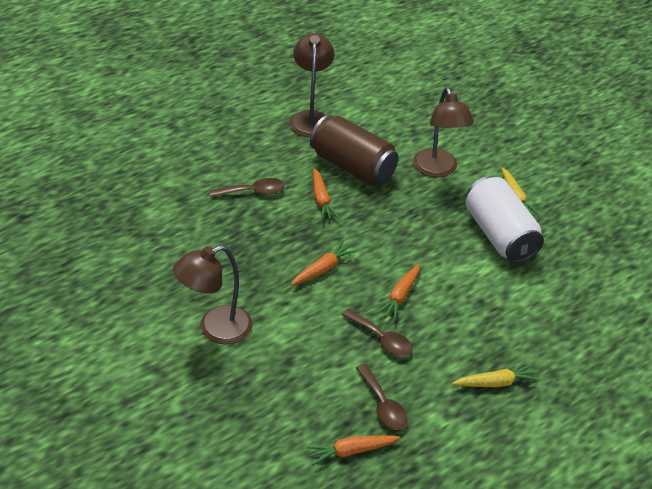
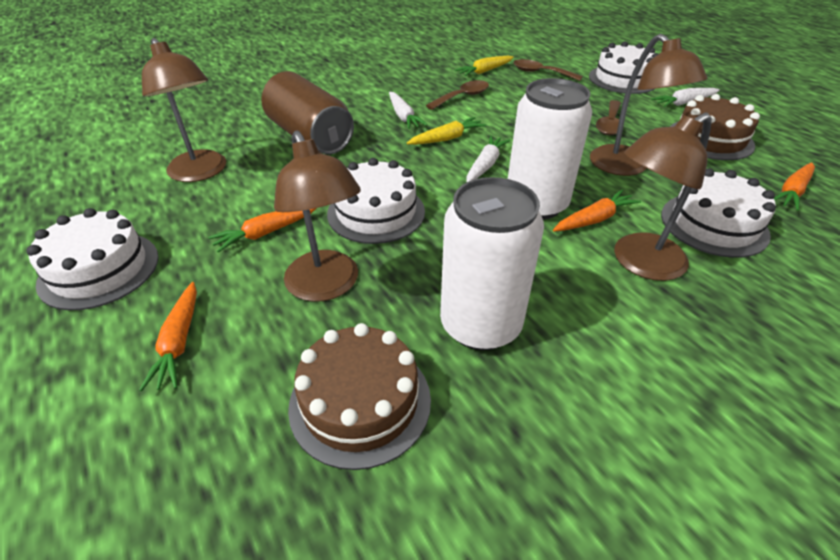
brown cake: 0 -> 2
brown lamp: 3 -> 4
white cake: 0 -> 4
white can: 1 -> 2
white carrot: 0 -> 3

